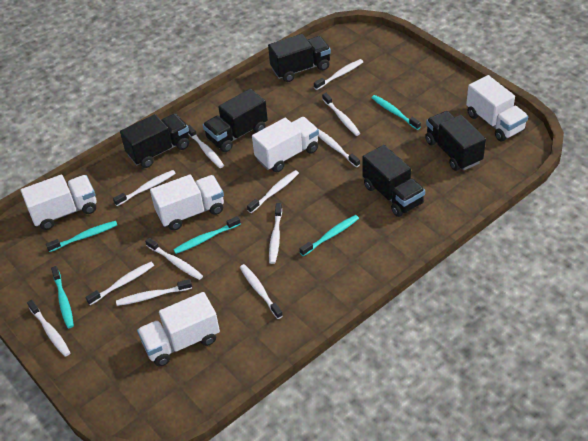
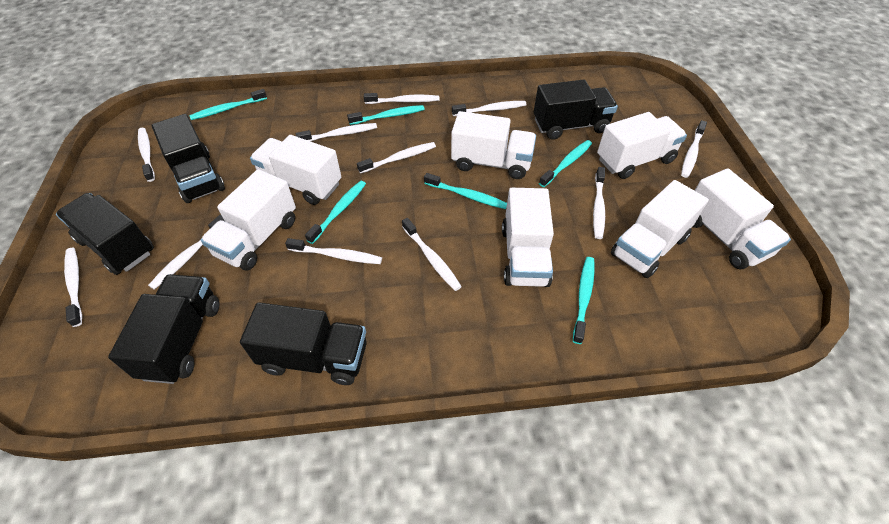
turquoise toothbrush: 5 -> 6
white toothbrush: 12 -> 11
white truck: 5 -> 7

